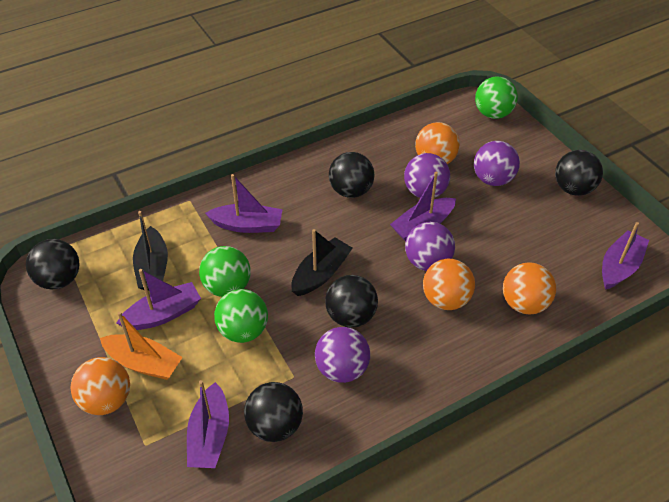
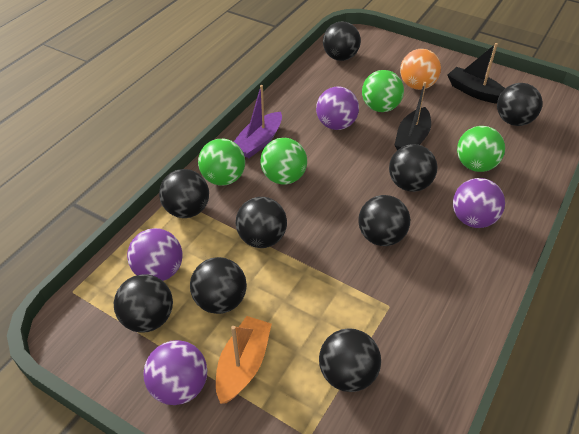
black ball: 5 -> 9
green ball: 3 -> 4
orange ball: 4 -> 1
purple boat: 5 -> 1

